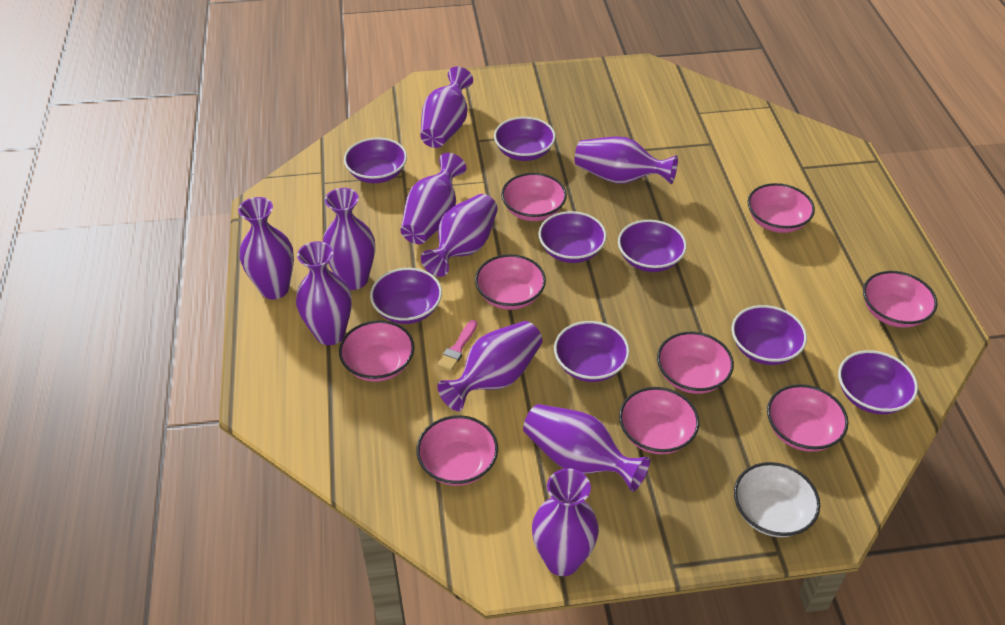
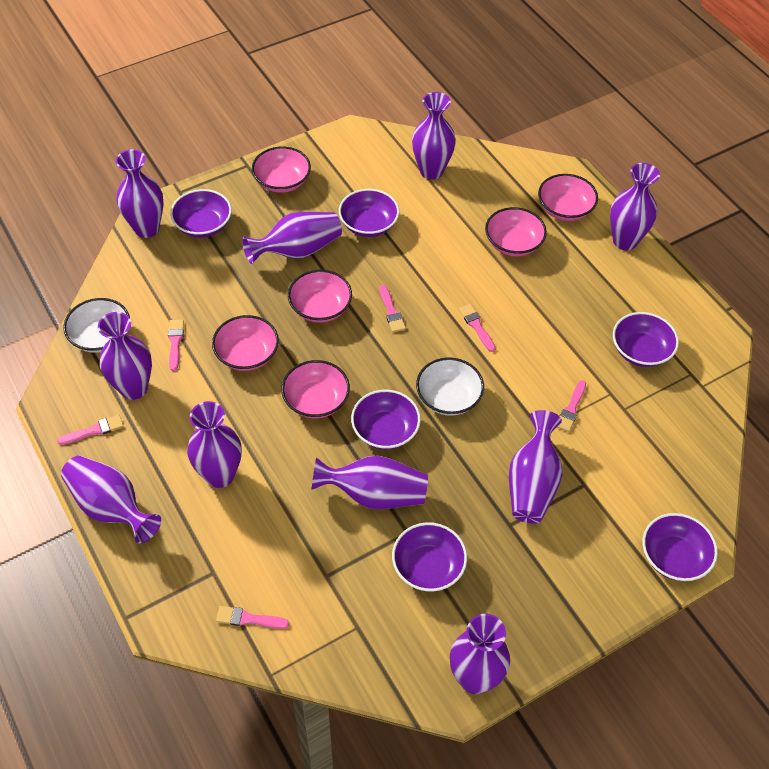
pink bowl: 9 -> 6
pink brush: 1 -> 6
purple bowl: 8 -> 6
white bowl: 1 -> 2

